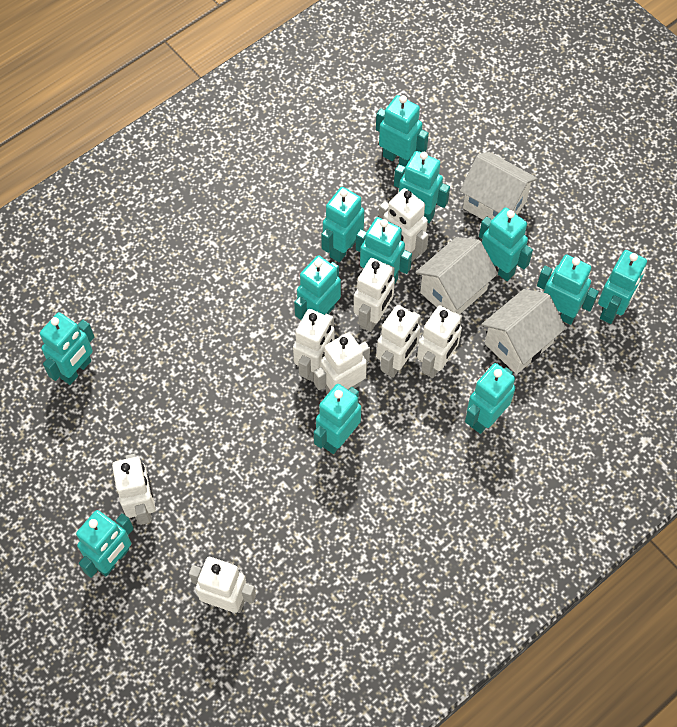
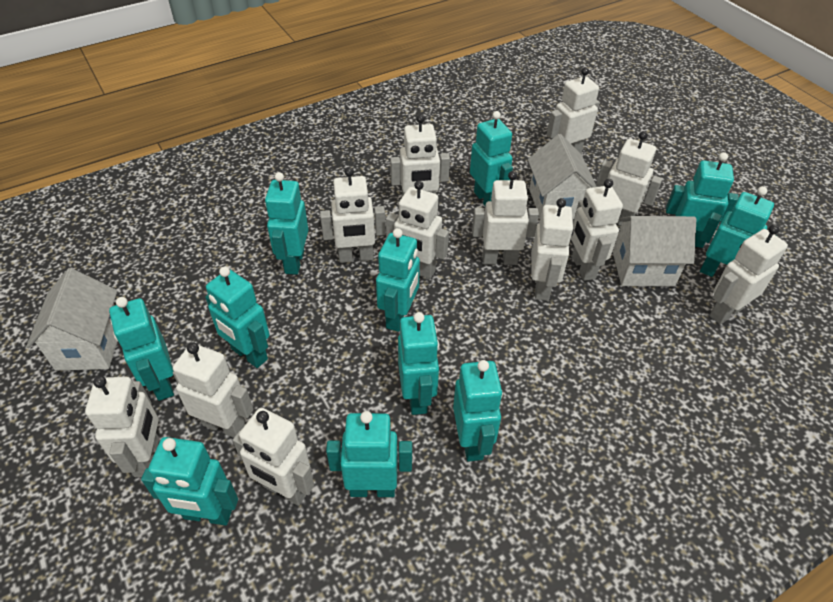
turquoise robot: 12 -> 11
white robot: 8 -> 12

